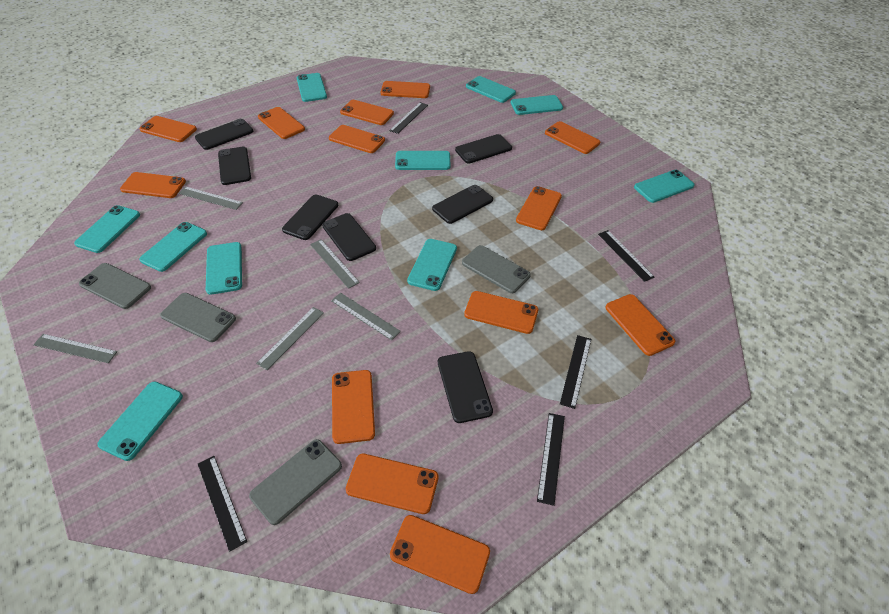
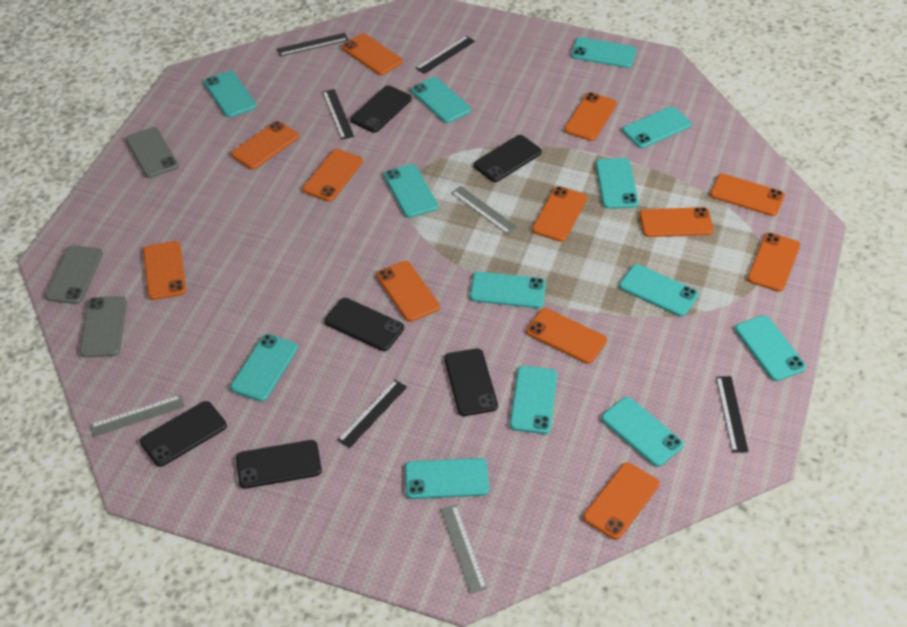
black phone: 7 -> 6
grey phone: 4 -> 3
grey ruler: 5 -> 3
orange phone: 13 -> 12
turquoise phone: 10 -> 13

